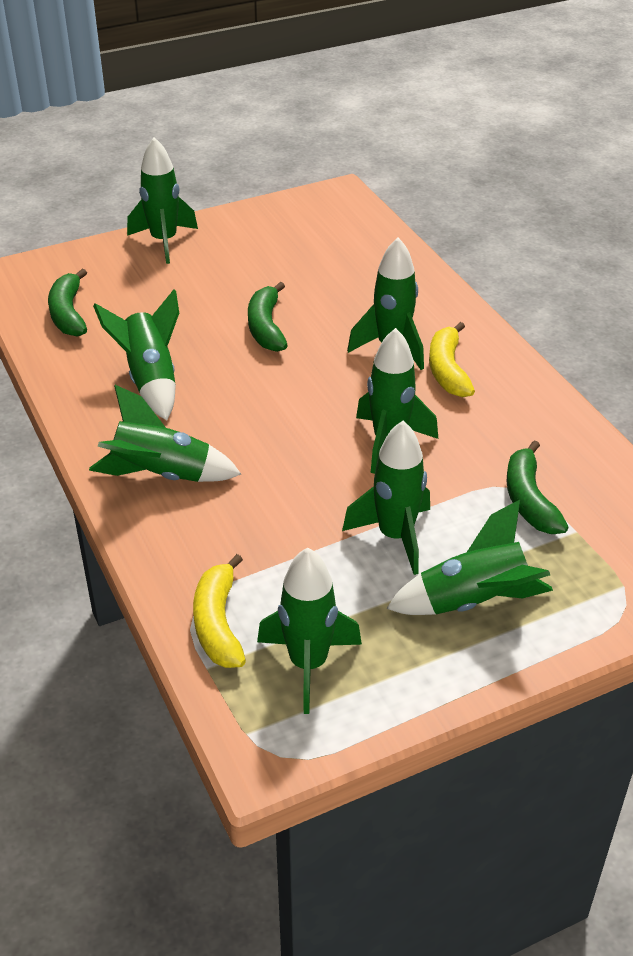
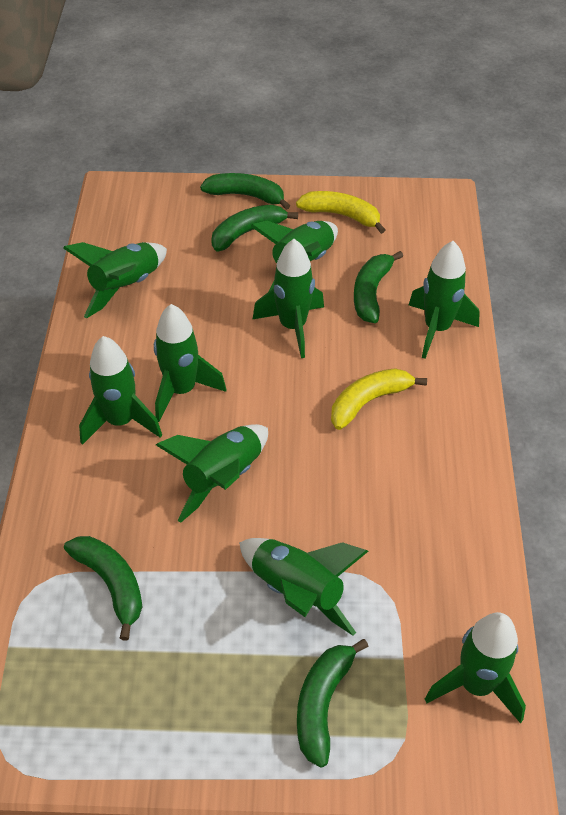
green banana: 3 -> 5
green rocket: 8 -> 9

